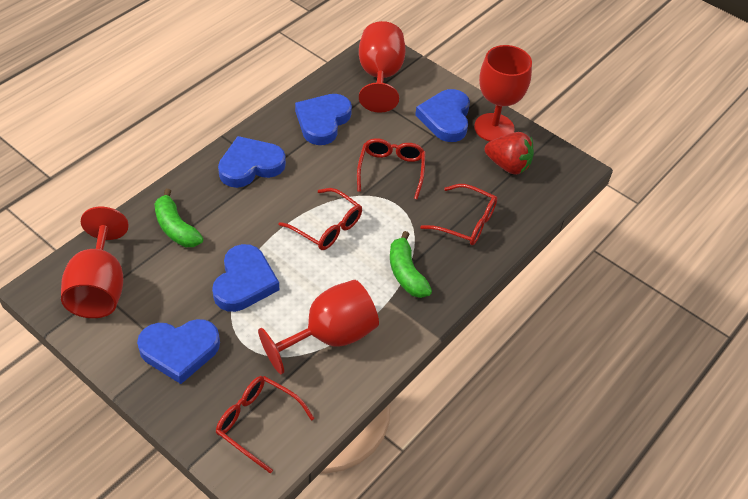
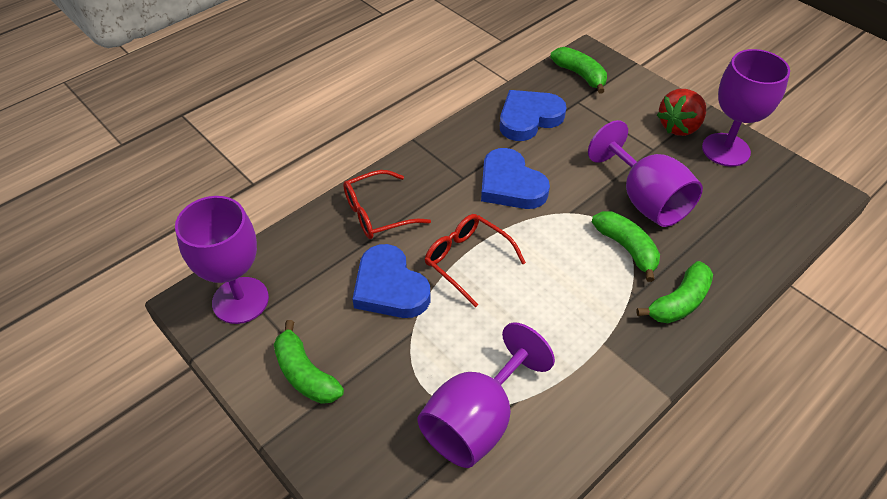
blue heart: 5 -> 3
green banana: 2 -> 4
purple goblet: 0 -> 4
red glasses: 4 -> 2
red goblet: 4 -> 0

